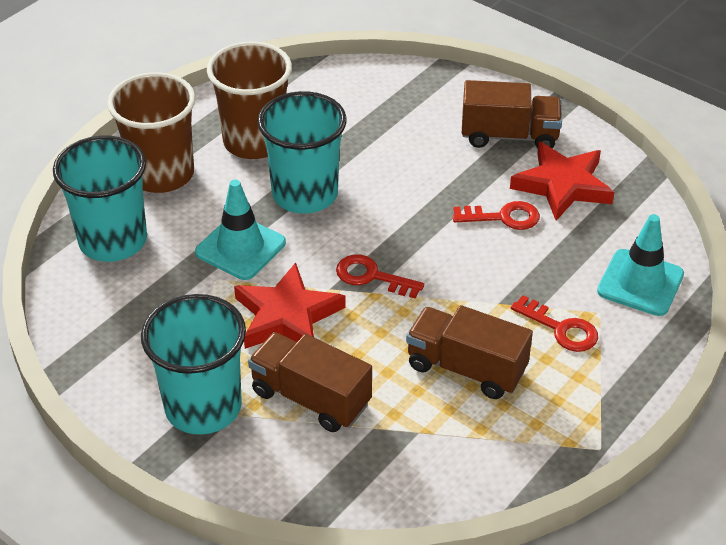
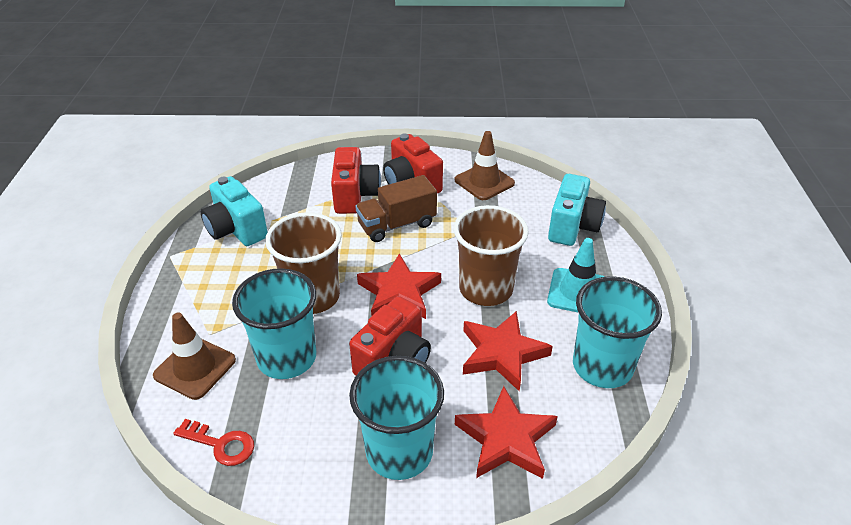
brown traffic cone: 0 -> 2
brown truck: 3 -> 1
red camera: 0 -> 3
red key: 3 -> 1
red star: 2 -> 3
turquoise camera: 0 -> 2
turquoise traffic cone: 2 -> 1

